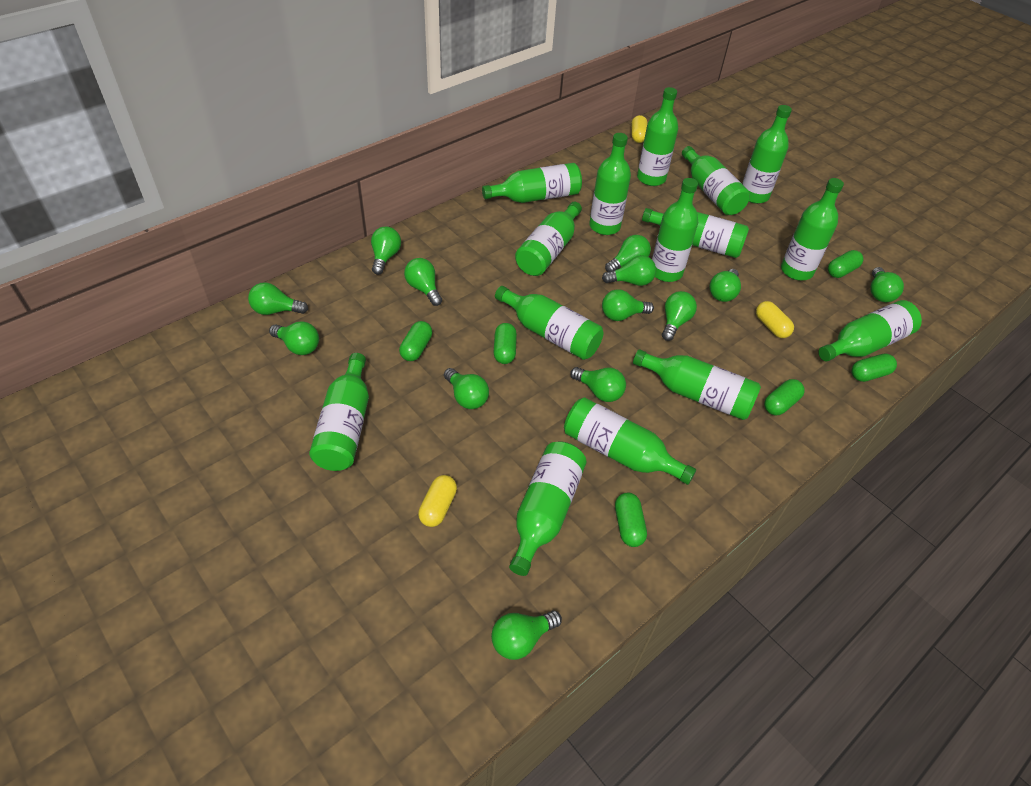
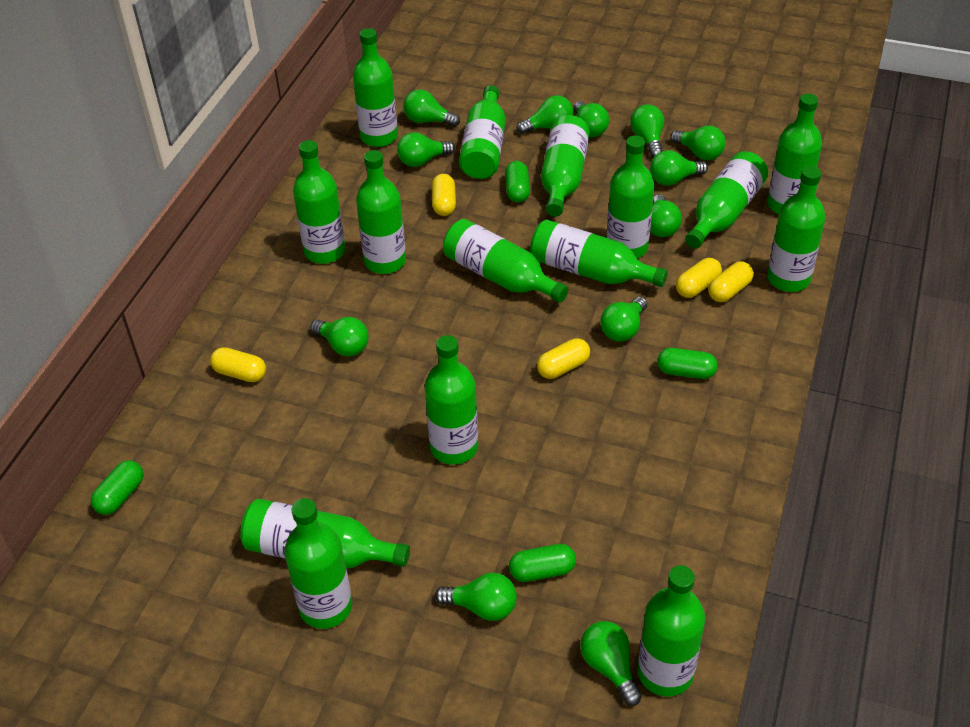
green capsule: 6 -> 4
green light bulb: 13 -> 12
yellow capsule: 3 -> 5

